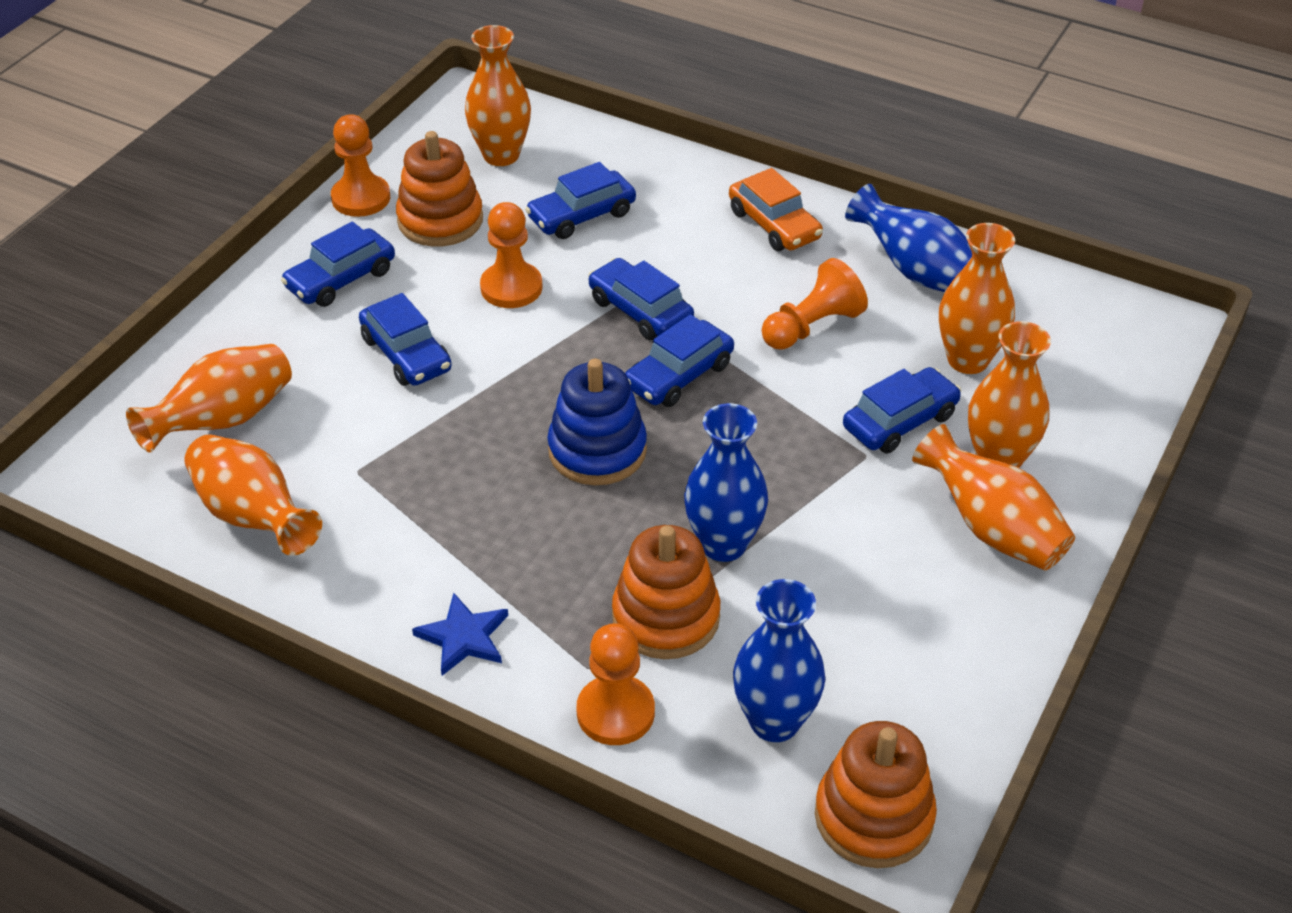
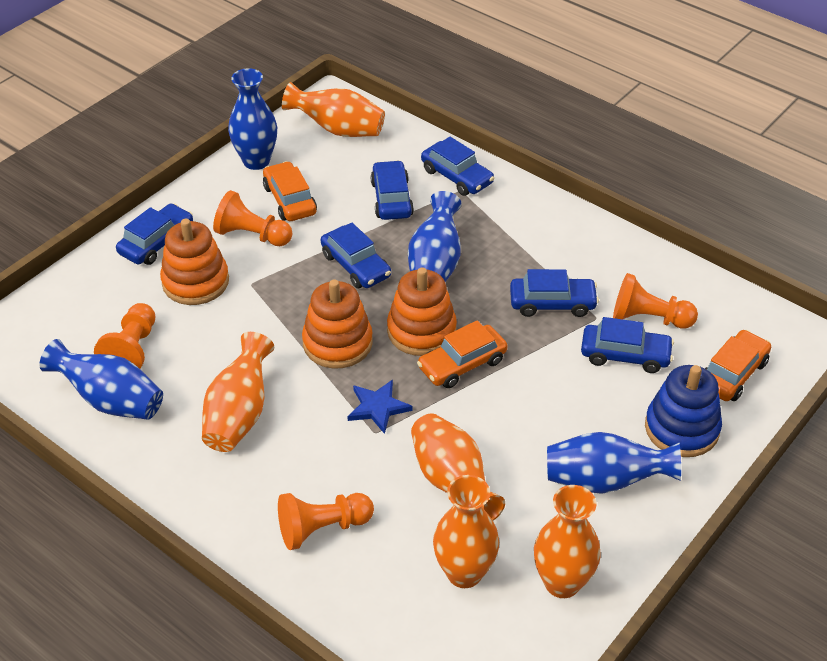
blue vase: 3 -> 4
orange car: 1 -> 3
orange vase: 6 -> 5

